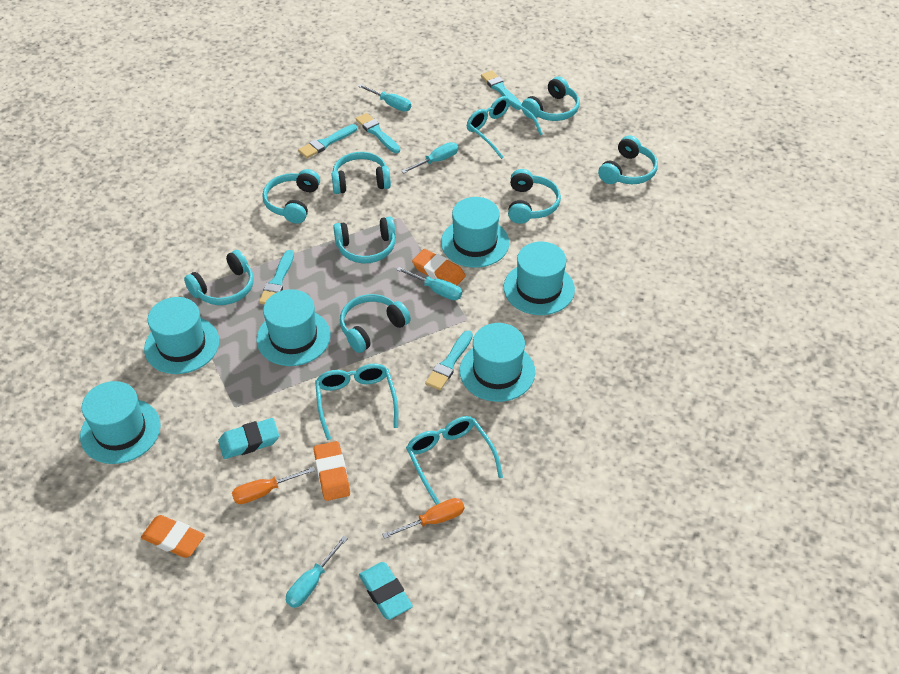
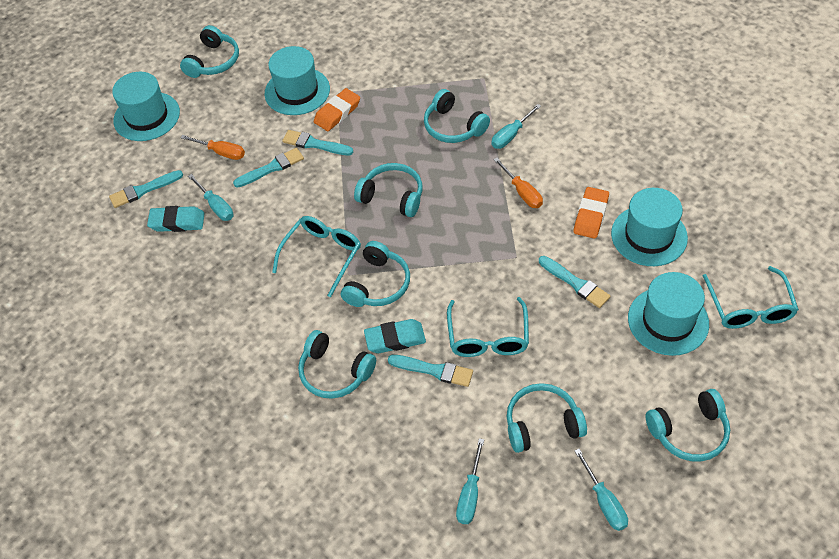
orange eraser: 3 -> 2
turquoise hat: 6 -> 4
turquoise headphones: 8 -> 7

